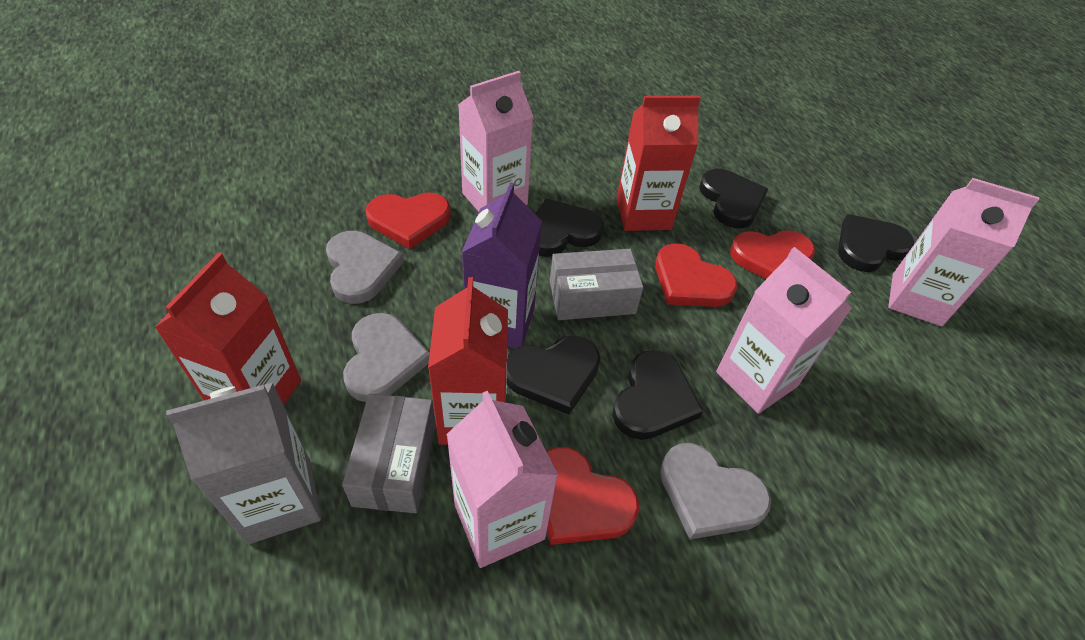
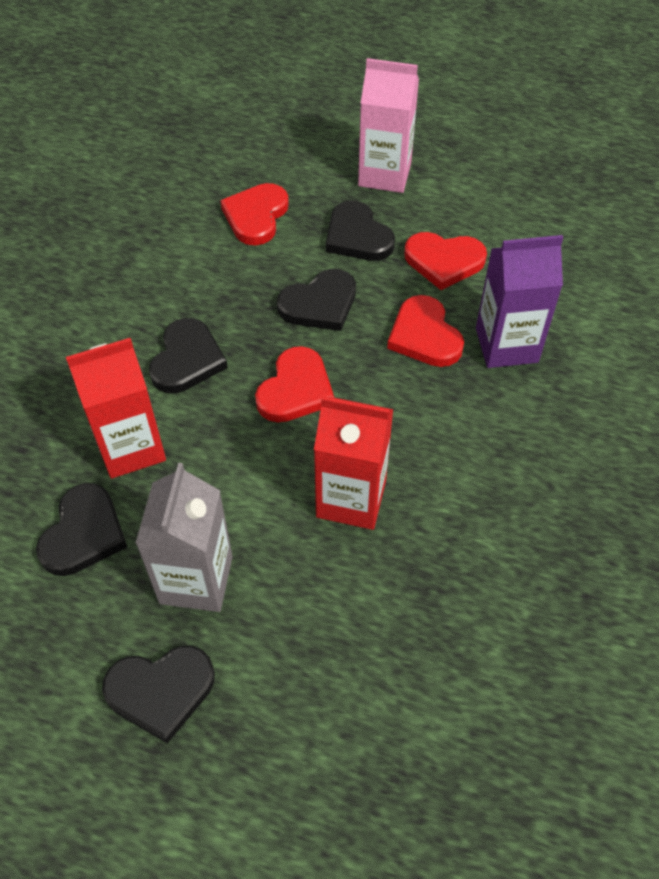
grey box: 2 -> 0
grey heart: 3 -> 0
pink carton: 4 -> 1
red carton: 3 -> 2

